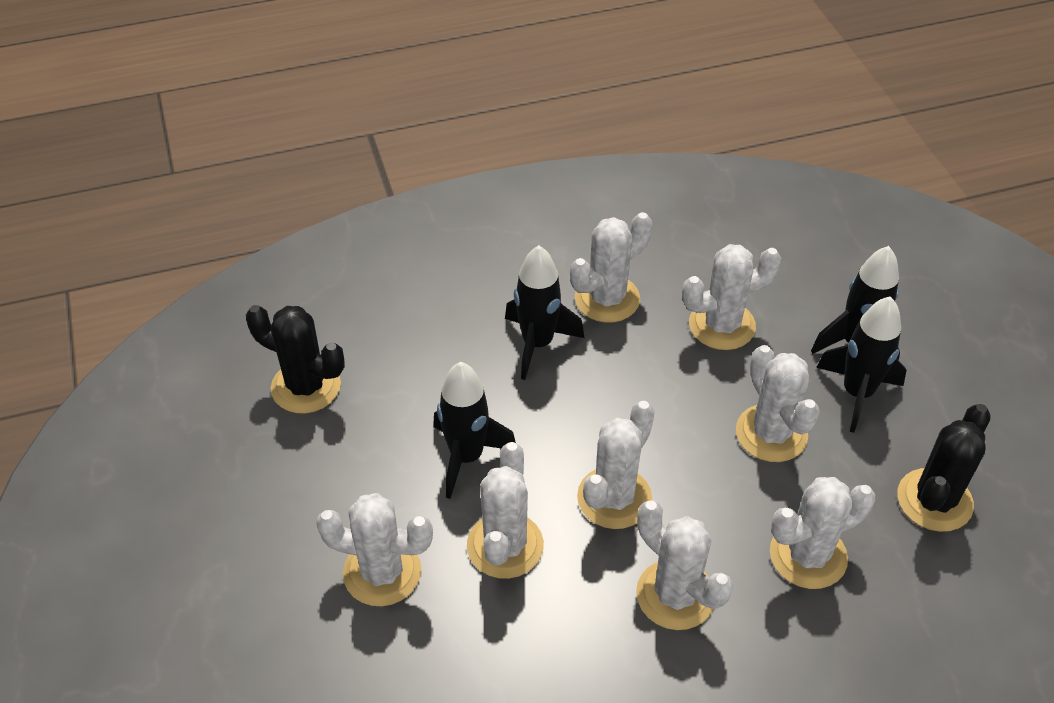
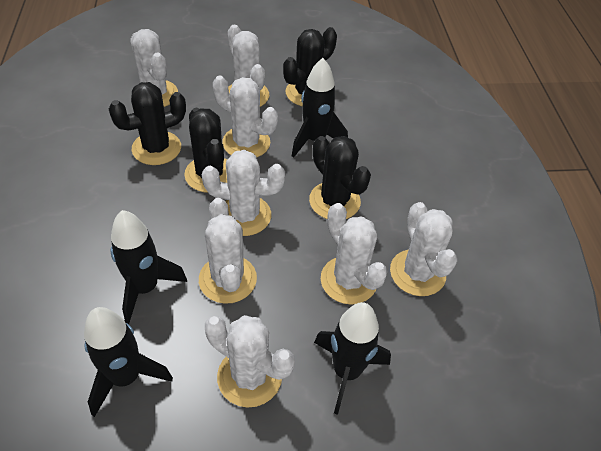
black cactus: 2 -> 4

